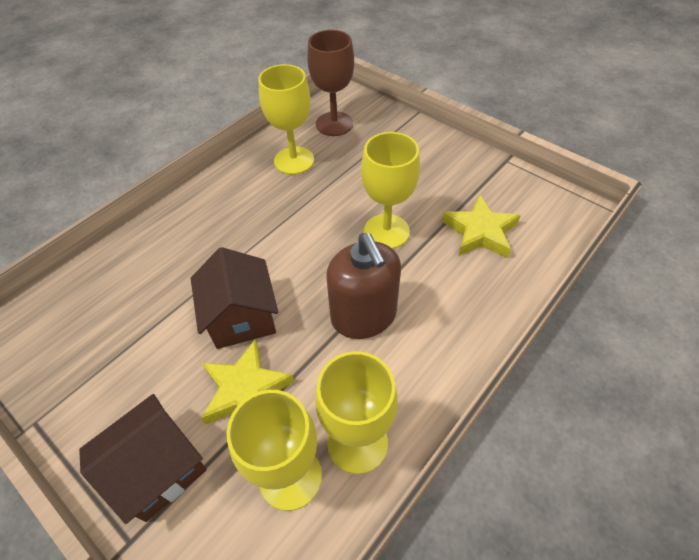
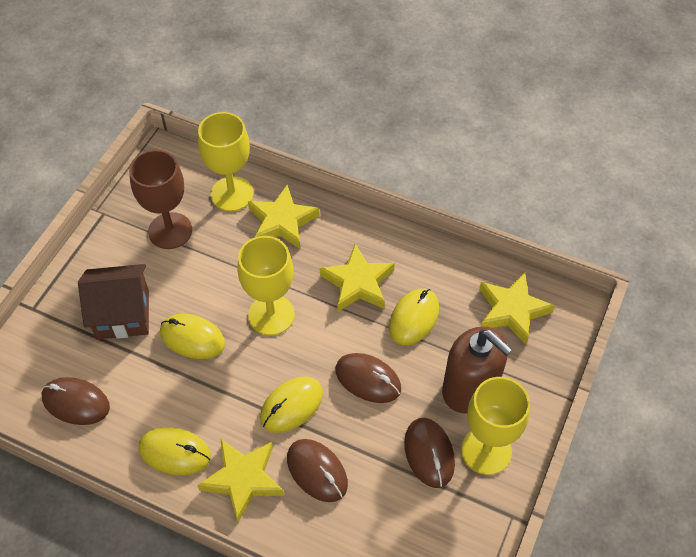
brown house: 2 -> 1
brown mouse: 0 -> 4
yellow goblet: 4 -> 3
yellow mouse: 0 -> 4
yellow star: 2 -> 4

